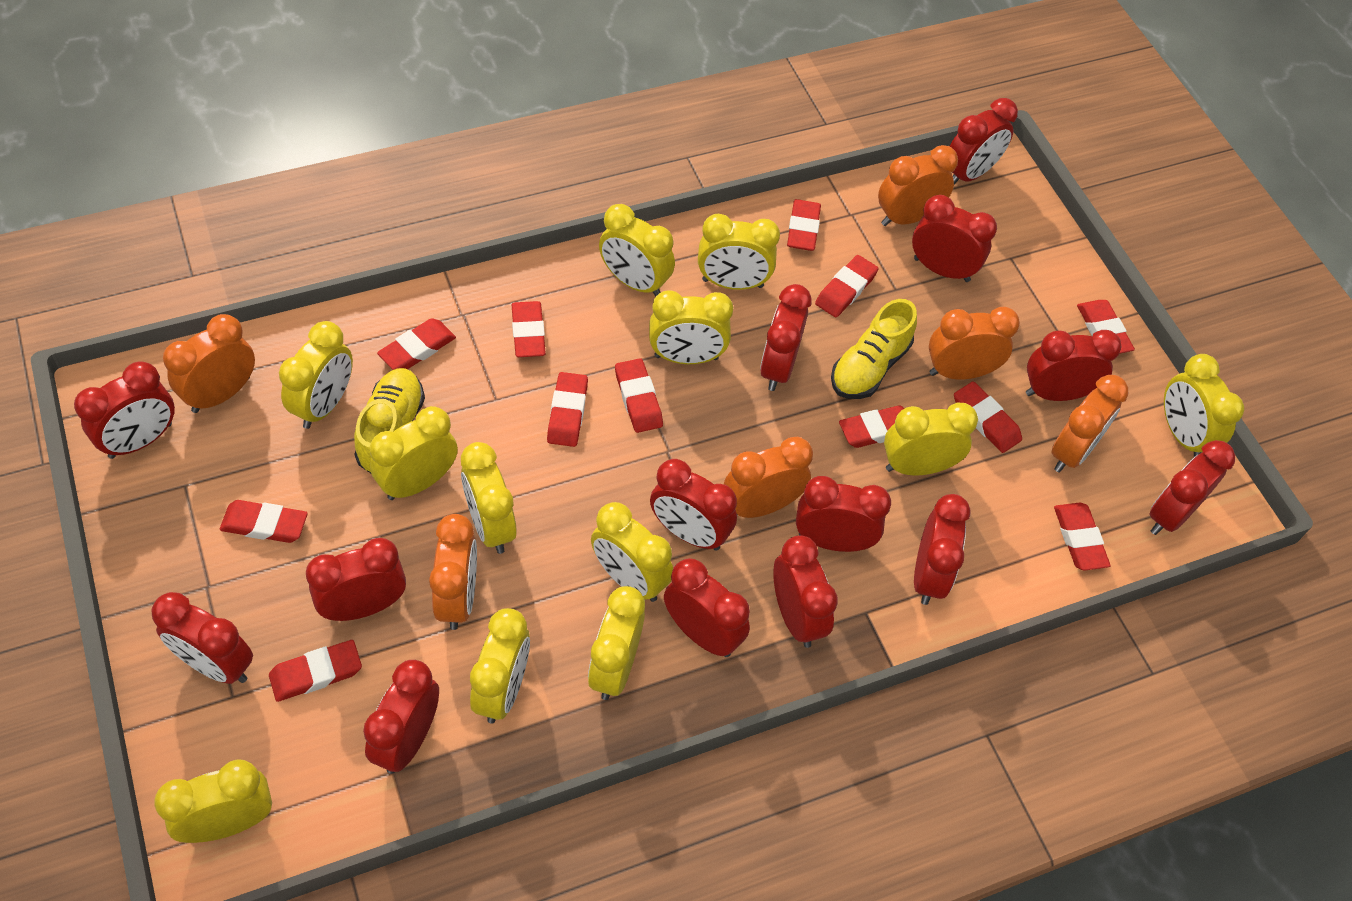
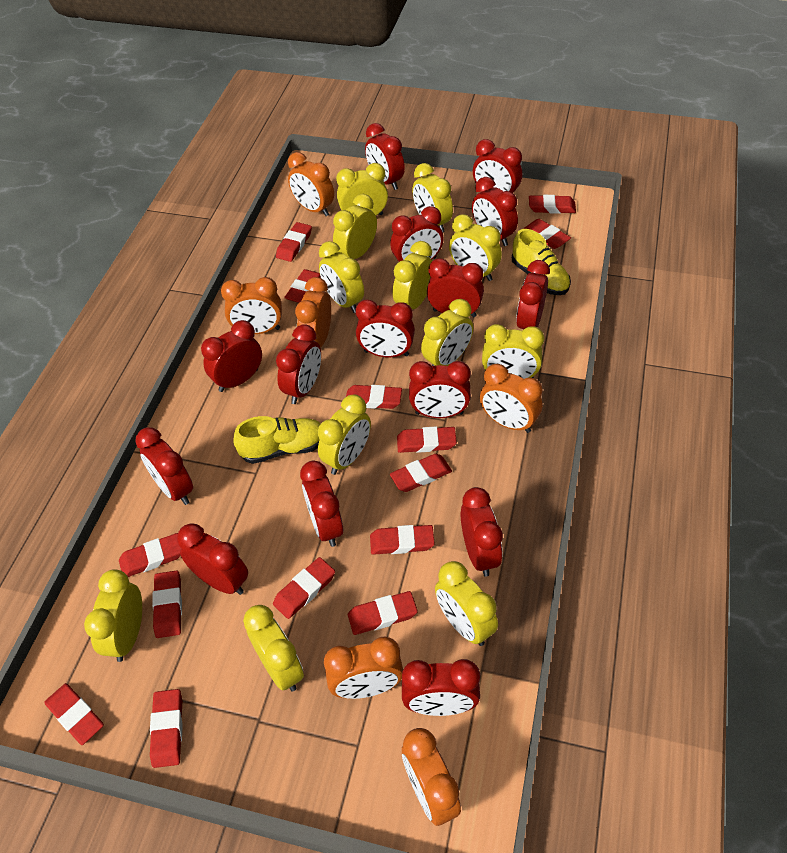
red clock: 14 -> 15
red eraser: 12 -> 14

